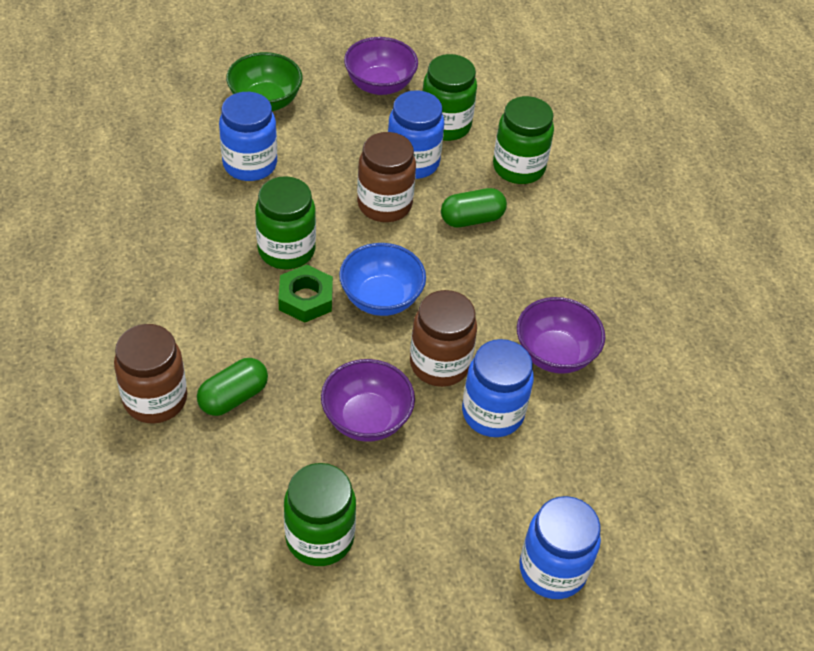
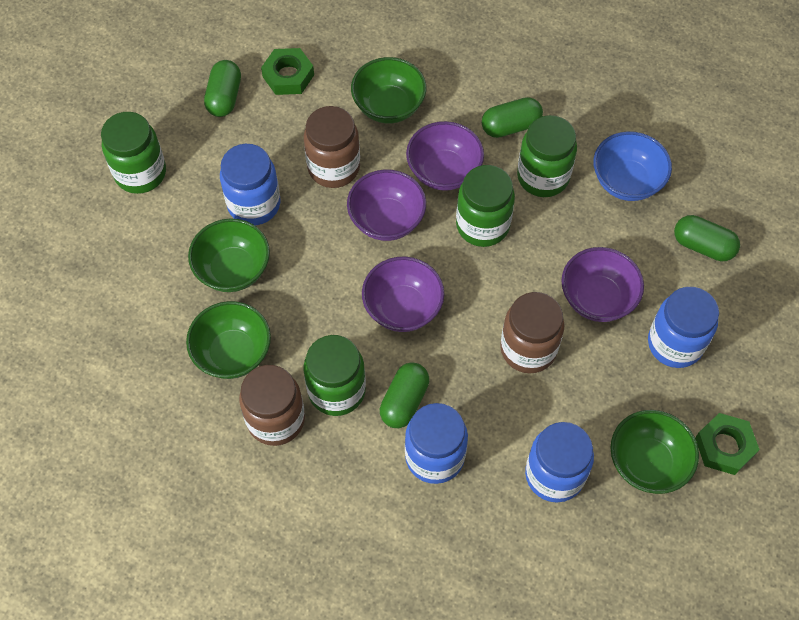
green bowl: 1 -> 4
green capsule: 2 -> 4
green nut: 1 -> 2
purple bowl: 3 -> 4

